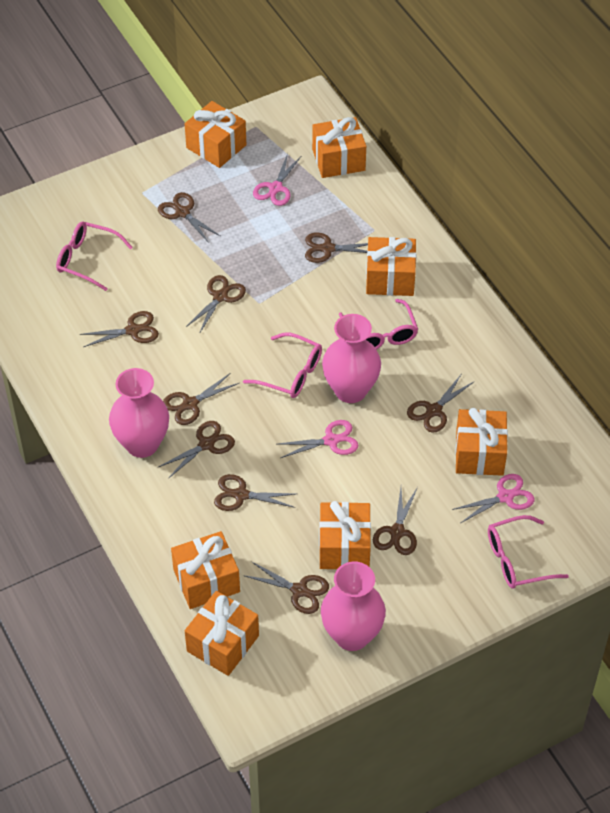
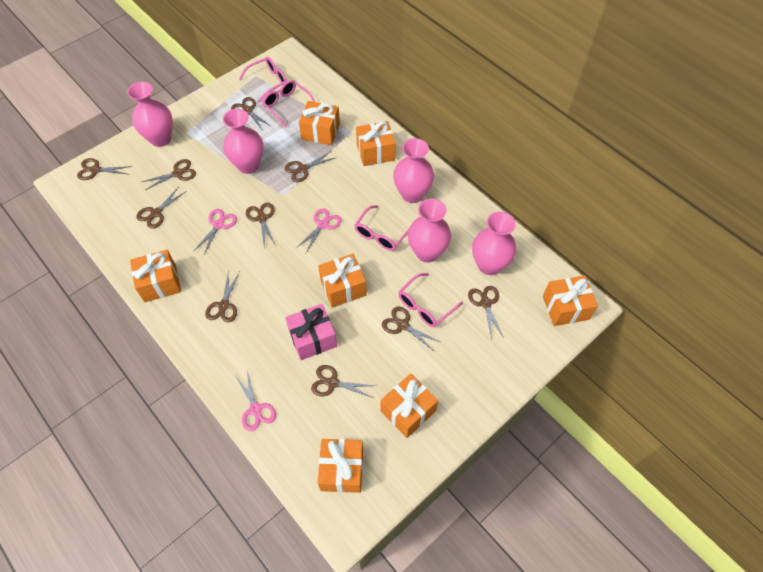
pink gift: 0 -> 1
pink vase: 3 -> 5

